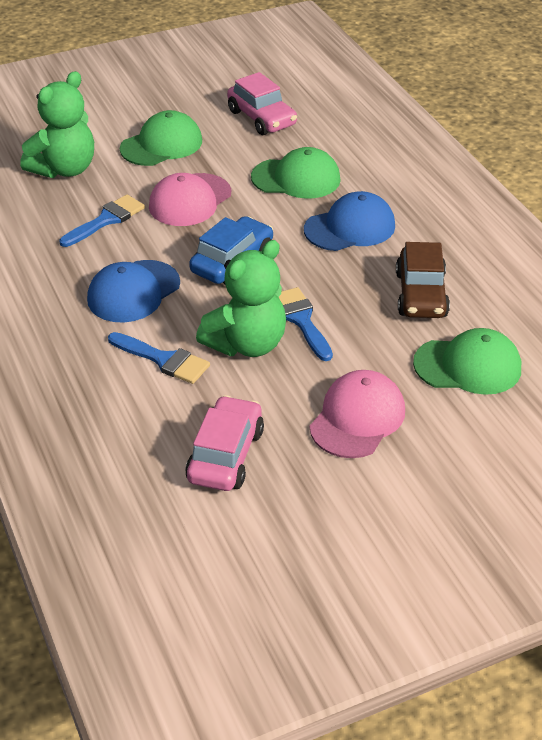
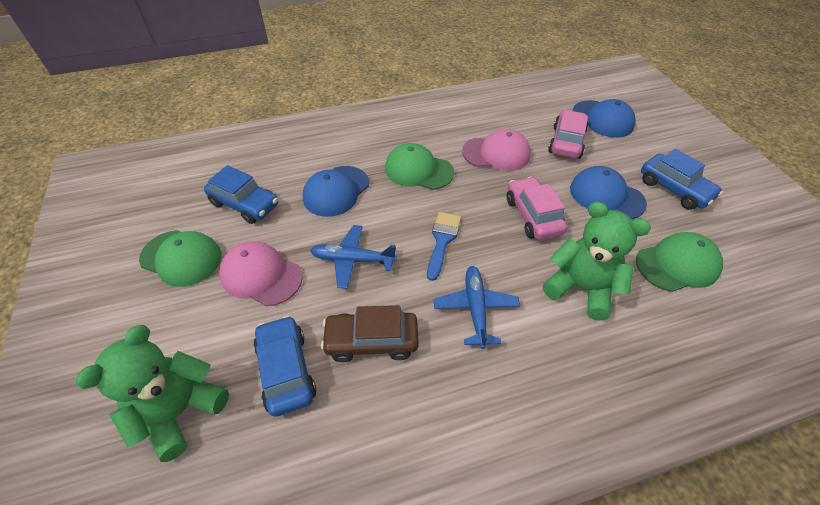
blue brush: 3 -> 1
blue cap: 2 -> 3
blue car: 1 -> 3
blue plane: 0 -> 2

